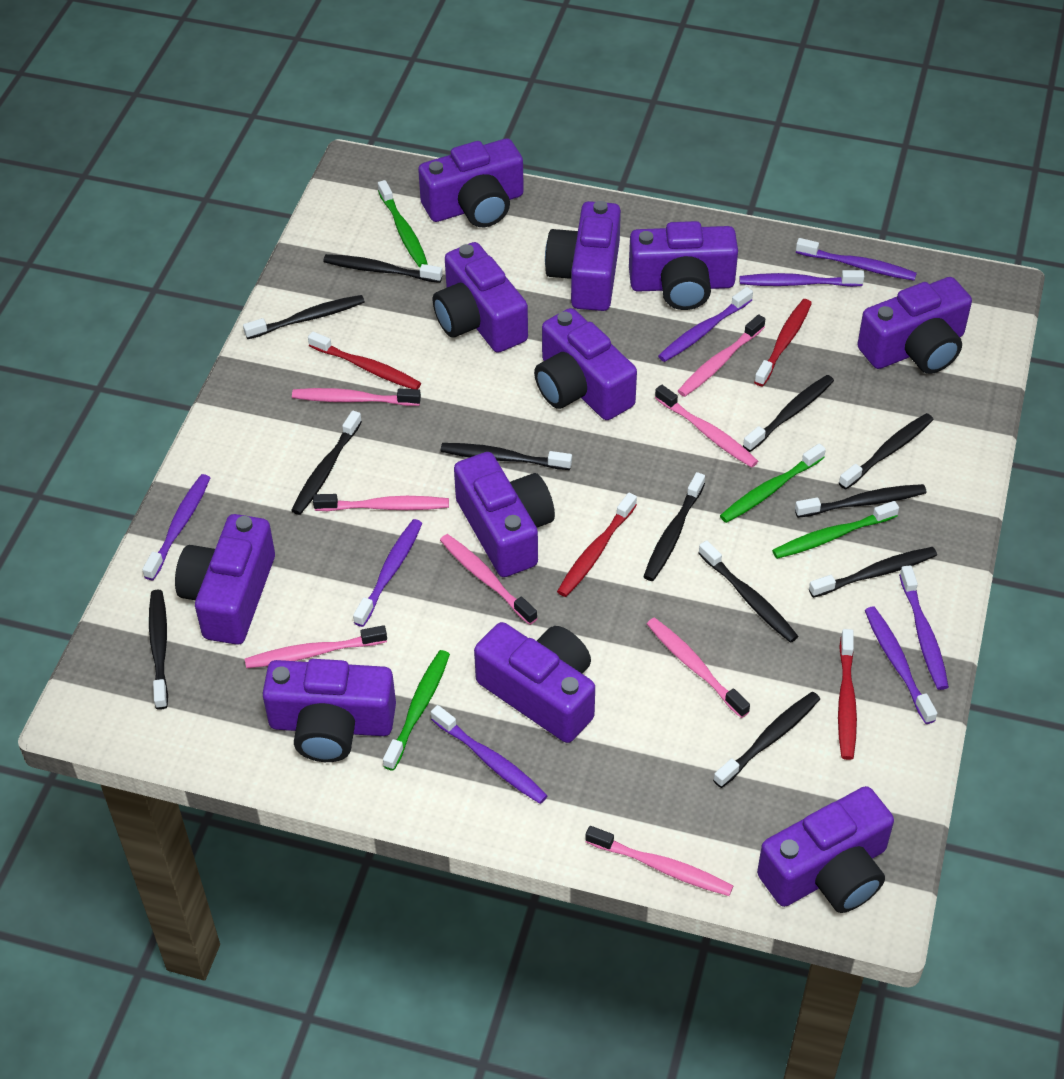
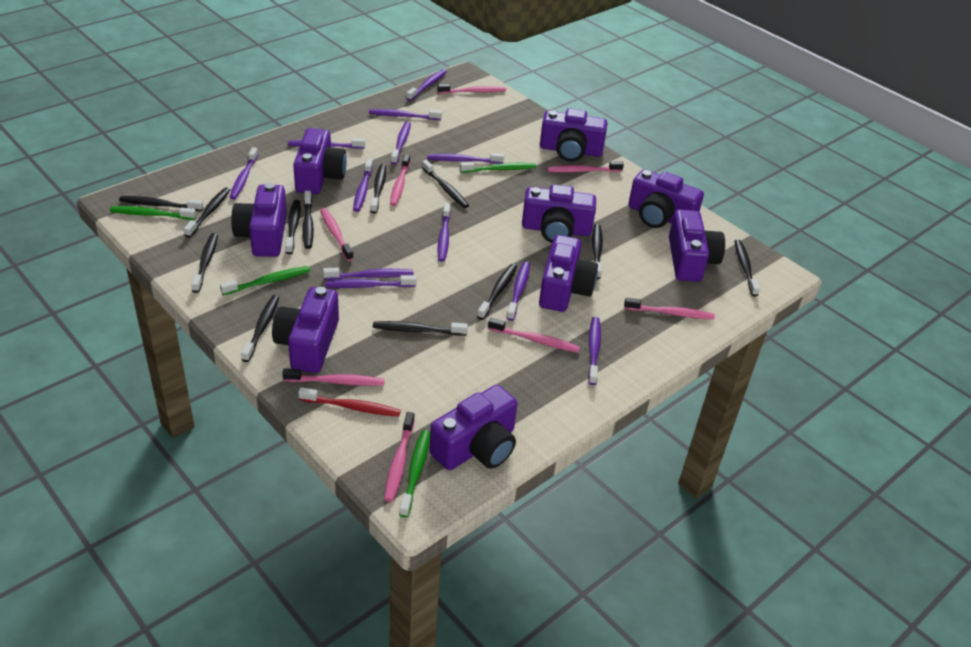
purple camera: 11 -> 9
purple toothbrush: 8 -> 12
red toothbrush: 4 -> 1

